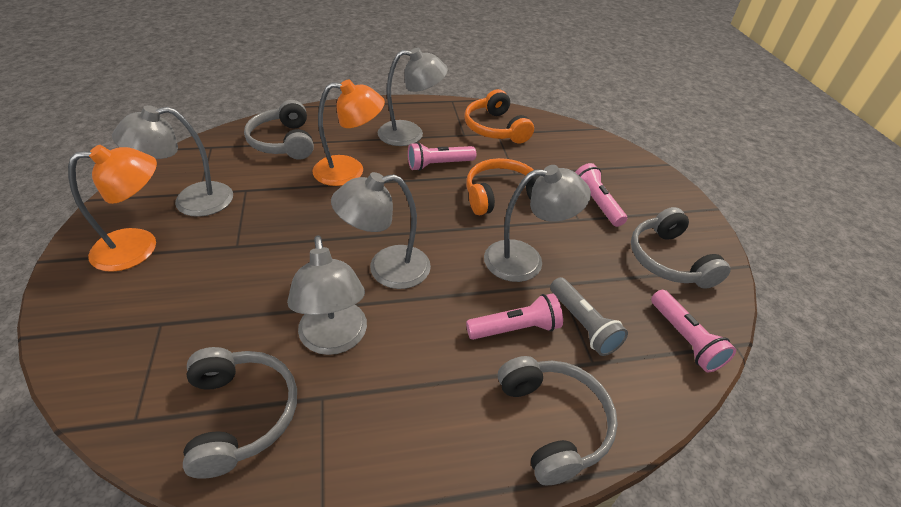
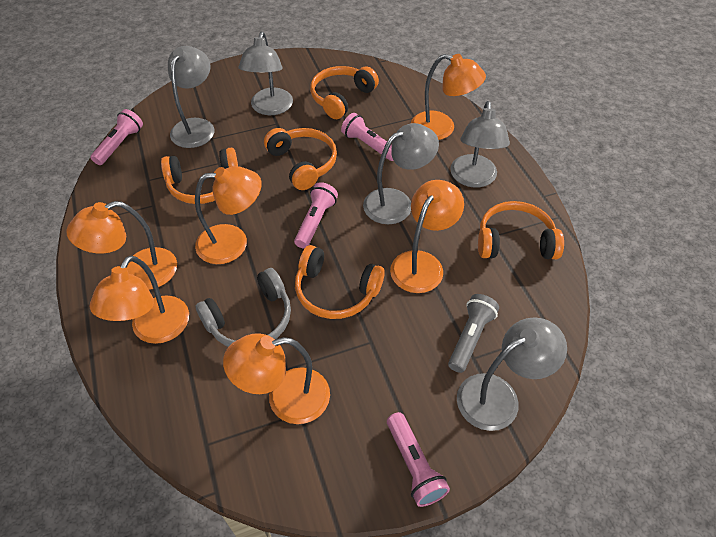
grey headphones: 4 -> 1
orange headphones: 2 -> 5
orange lamp: 2 -> 6

